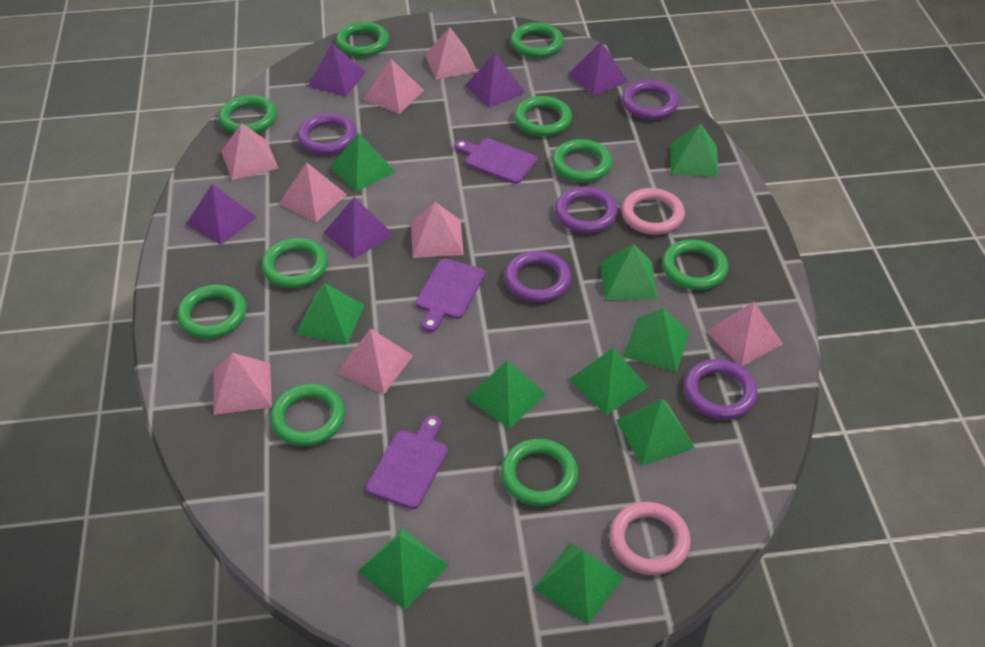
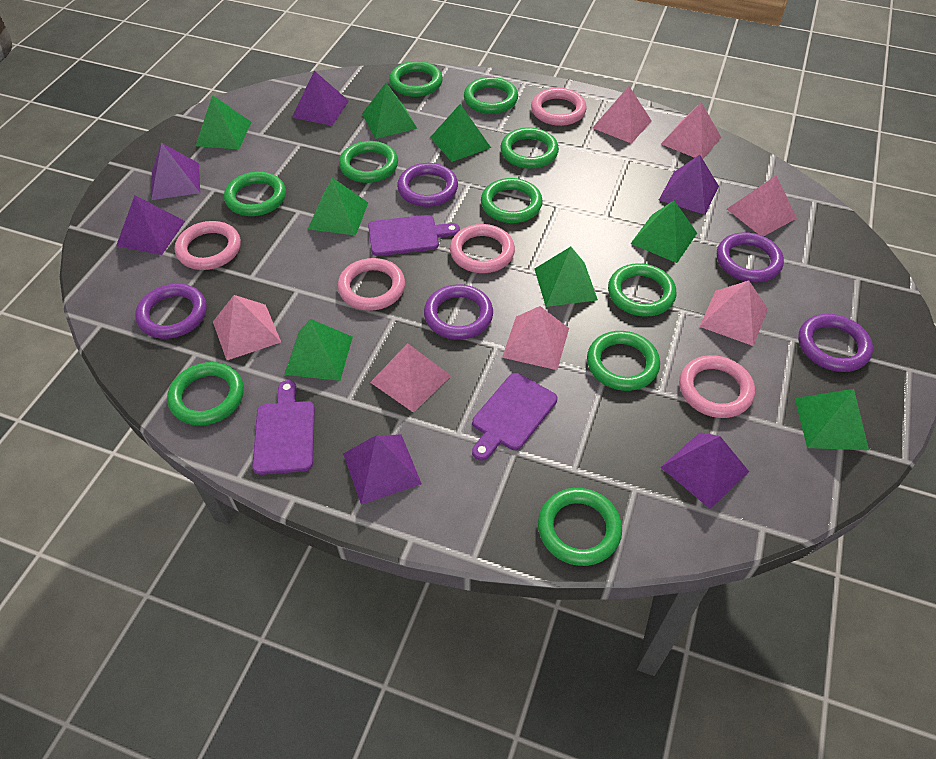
green pyramid: 10 -> 8
pink pyramid: 8 -> 7
pink ring: 2 -> 5
purple pyramid: 5 -> 6

